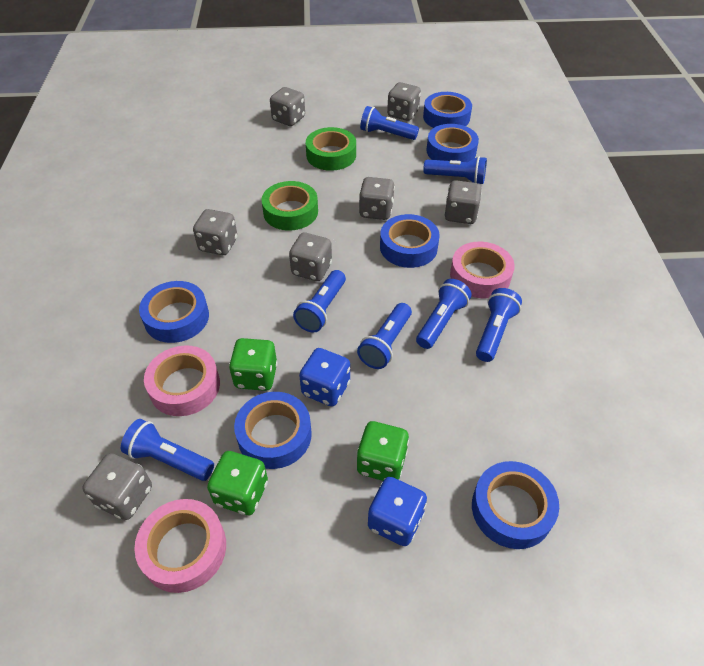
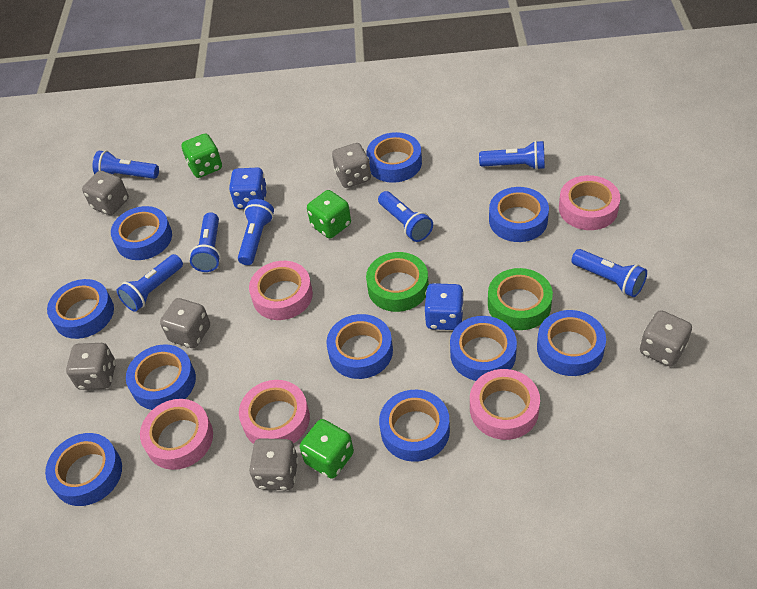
blue tape: 6 -> 10
grey dice: 7 -> 6
pink tape: 3 -> 5

